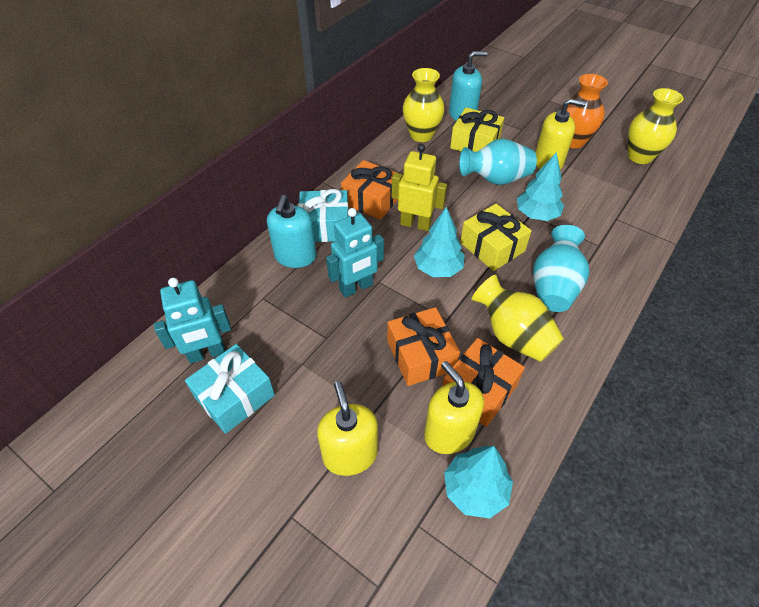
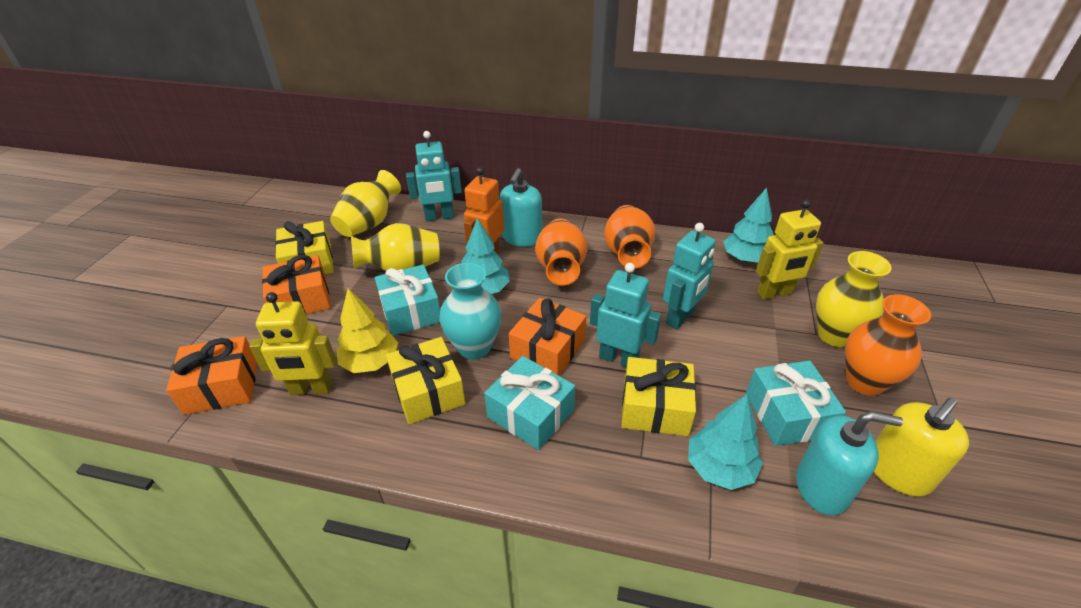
orange robot: 0 -> 1
orange vase: 1 -> 3
turquoise gift: 2 -> 3
turquoise robot: 2 -> 3
turquoise vase: 2 -> 1
yellow gift: 2 -> 3
yellow robot: 1 -> 2
yellow soap dispenser: 3 -> 1
yellow tree: 0 -> 1

